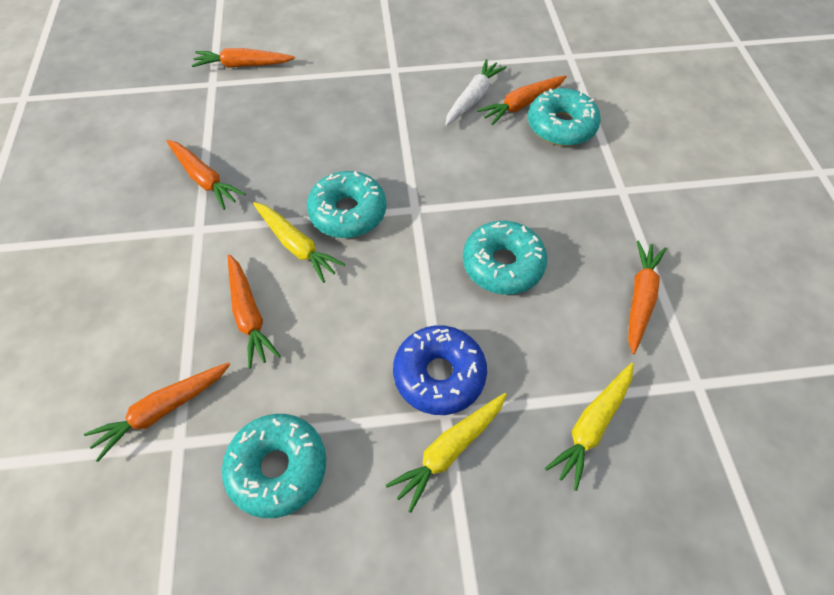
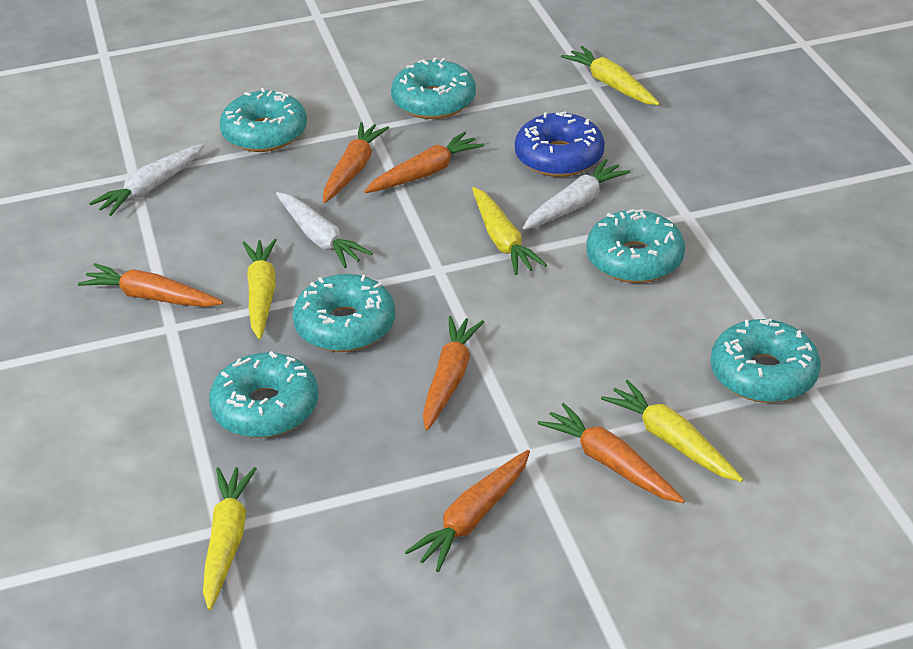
turquoise donut: 4 -> 6
white carrot: 1 -> 3
yellow carrot: 3 -> 5

